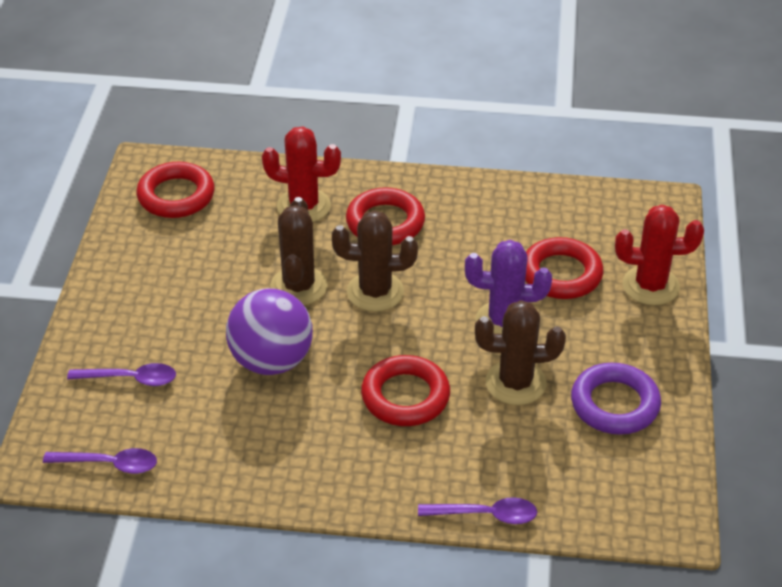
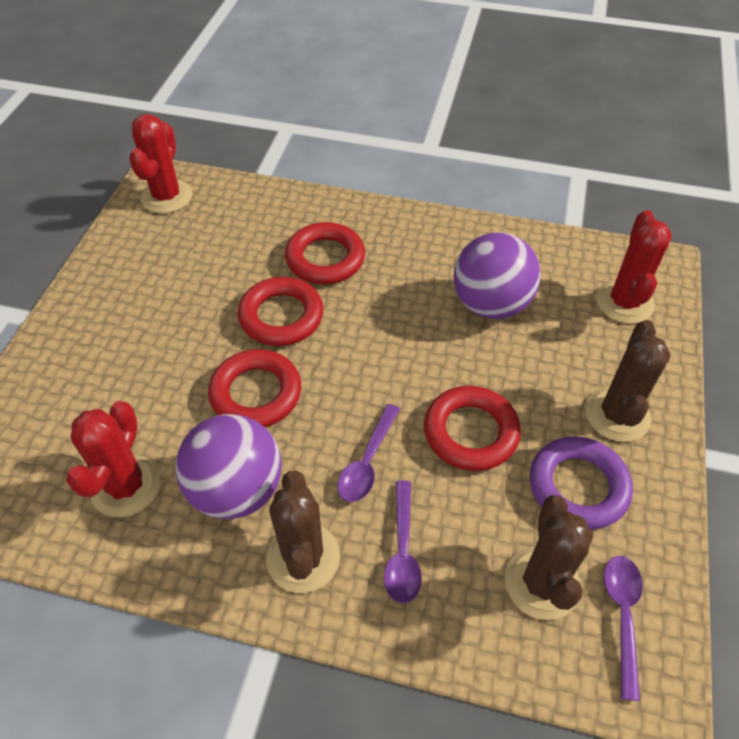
purple ball: 1 -> 2
purple cactus: 1 -> 0
red cactus: 2 -> 3

